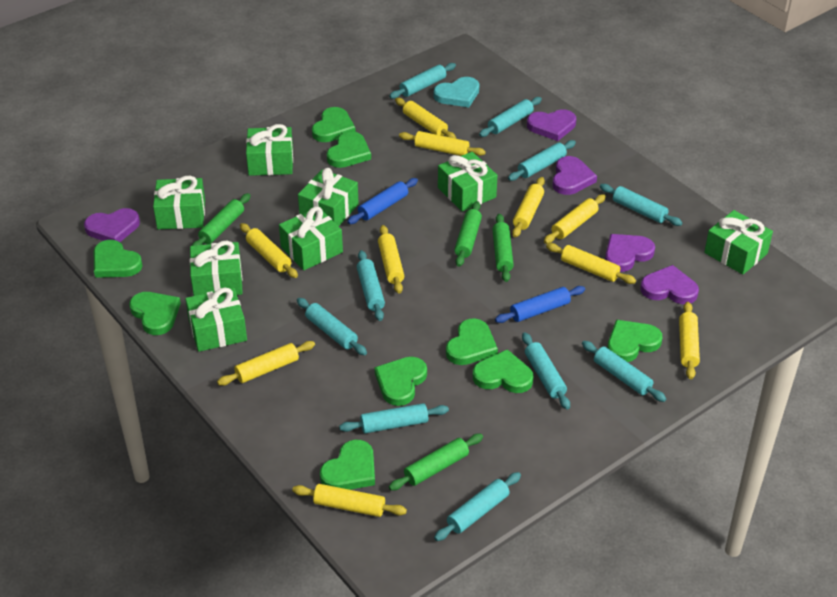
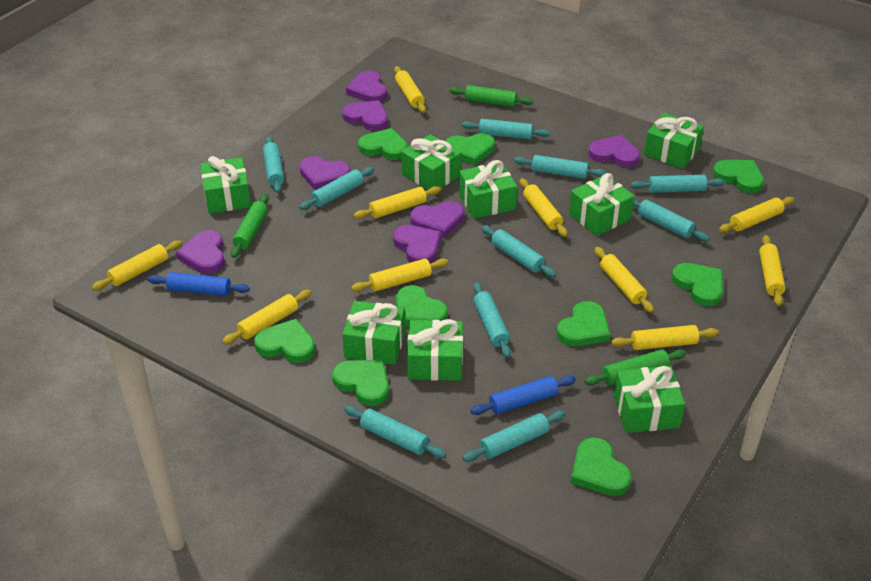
green rolling pin: 4 -> 3
purple heart: 5 -> 7
turquoise heart: 1 -> 0

